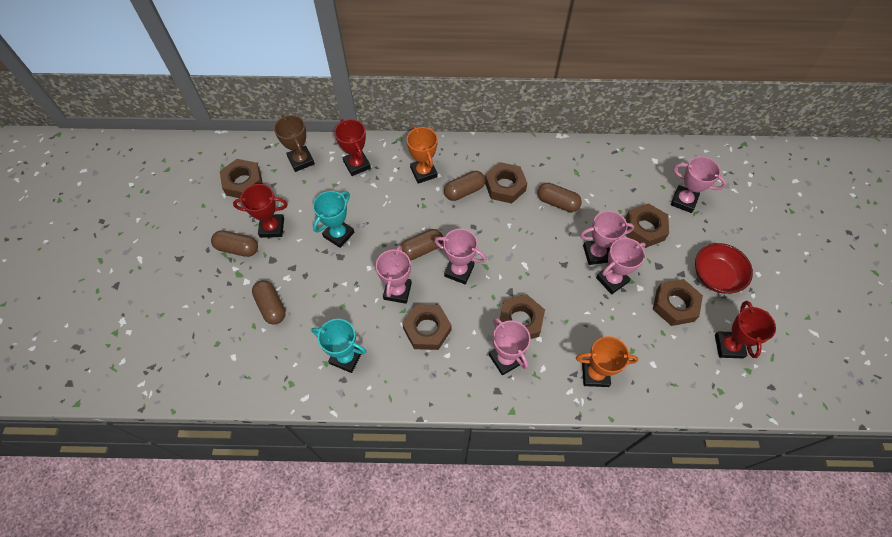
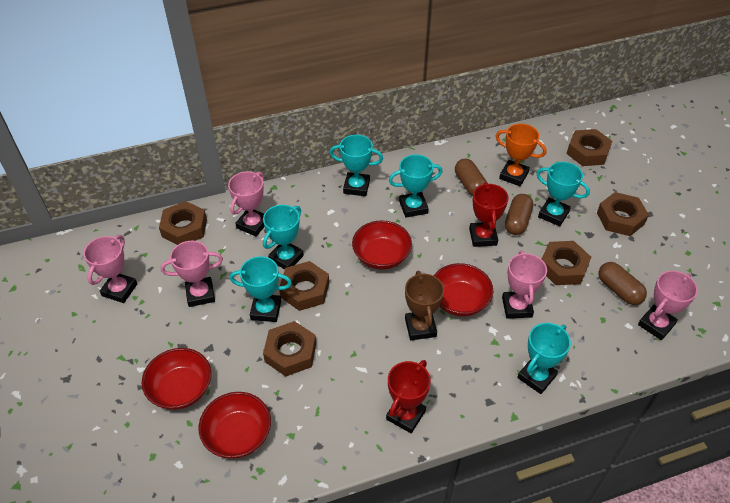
brown capsule: 5 -> 3
orange trophy: 2 -> 1
pink trophy: 6 -> 5
red bowl: 1 -> 4
red trophy: 3 -> 2
turquoise trophy: 2 -> 6

